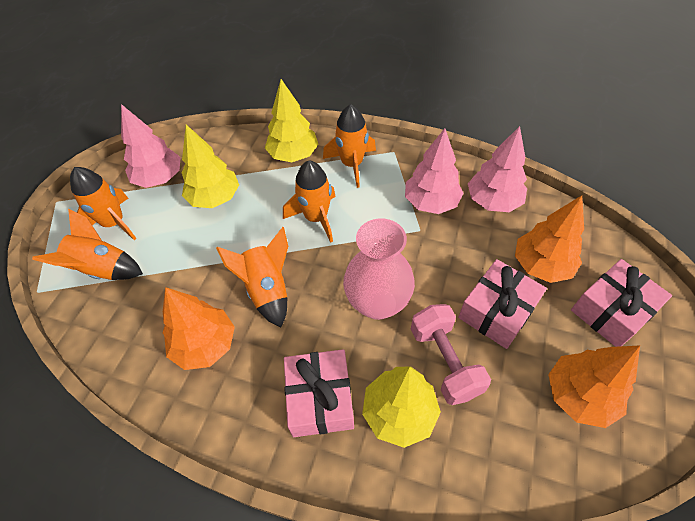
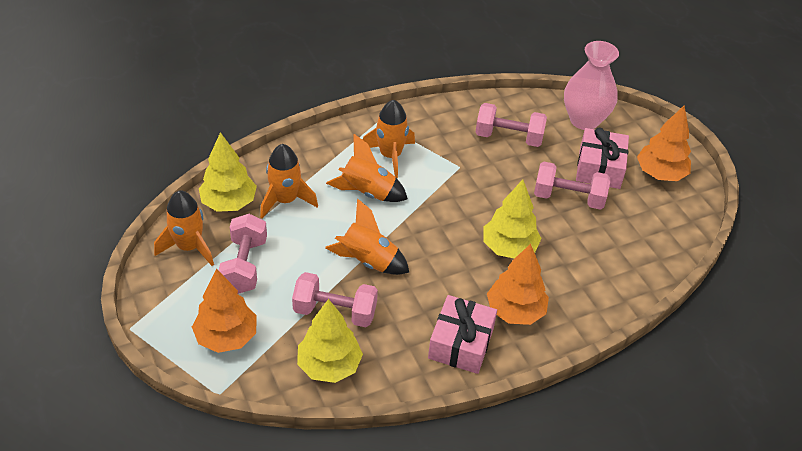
pink dumbbell: 1 -> 4
pink gift: 3 -> 2
pink tree: 3 -> 0

